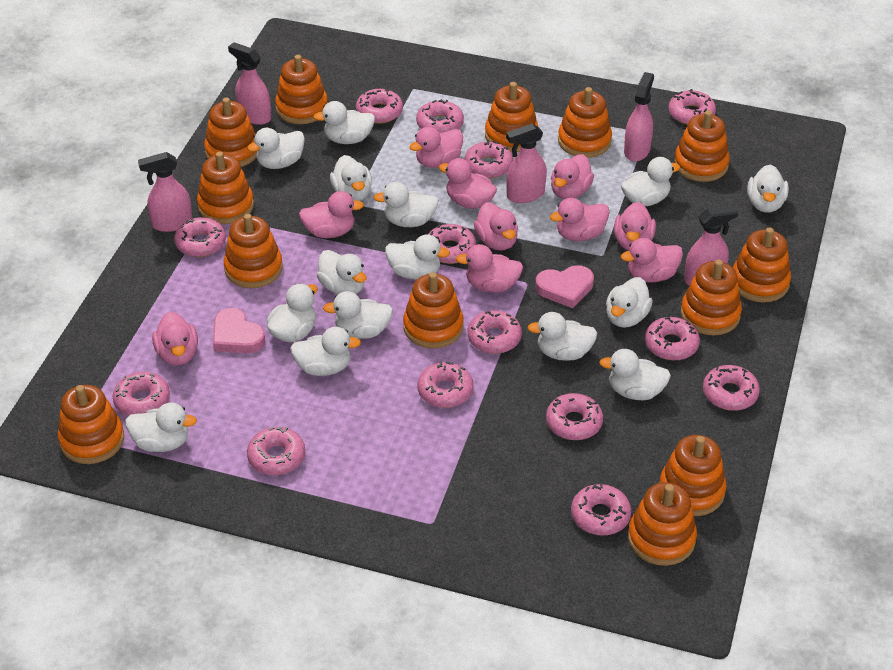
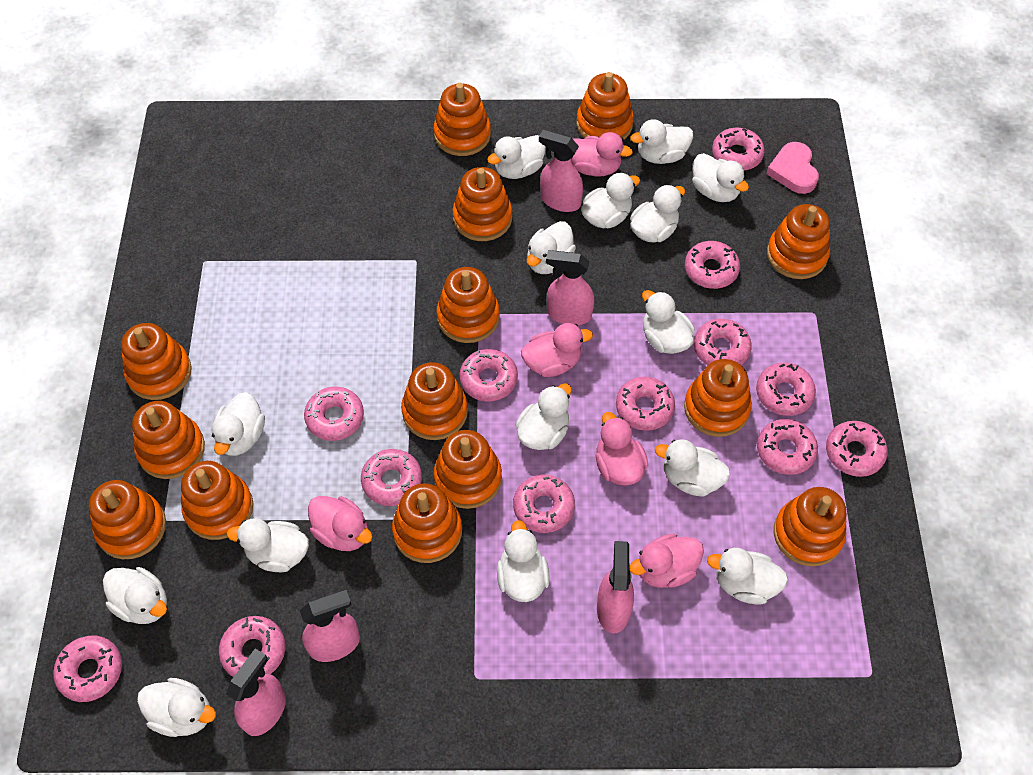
orange stacking toy: 13 -> 14
pink donut: 14 -> 13
pink duck: 10 -> 5
pink heart: 2 -> 1

